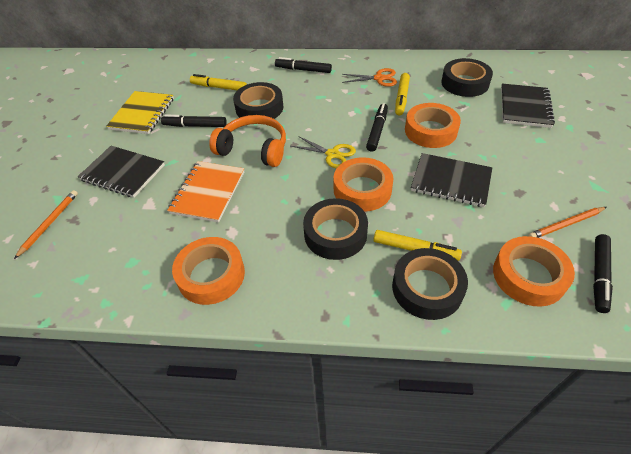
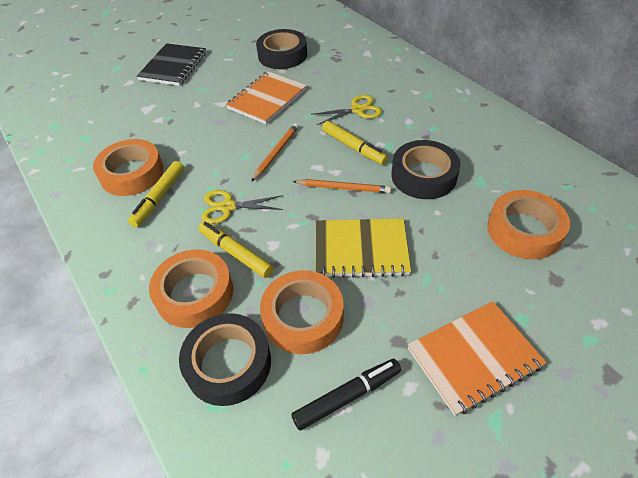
black marker: 4 -> 1
black notebook: 3 -> 1
black tape: 4 -> 3
orange headphones: 1 -> 0
orange notebook: 1 -> 2
orange scissors: 1 -> 0
yellow scissors: 1 -> 2

